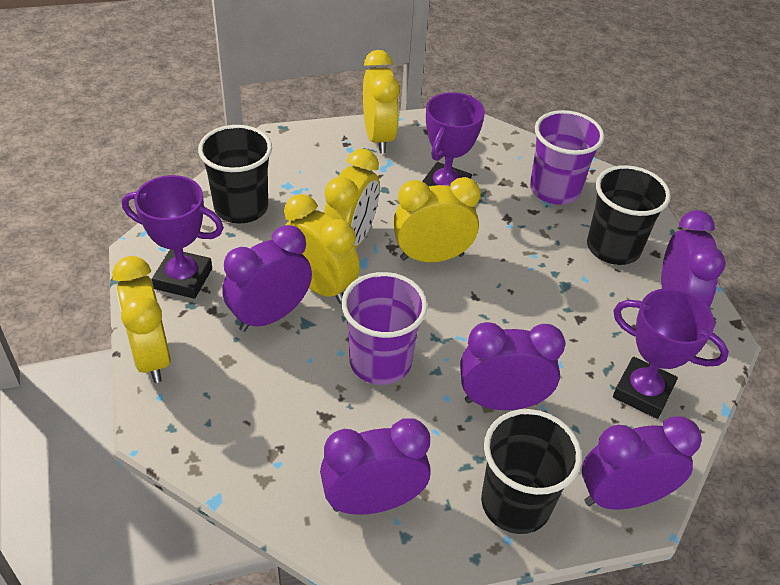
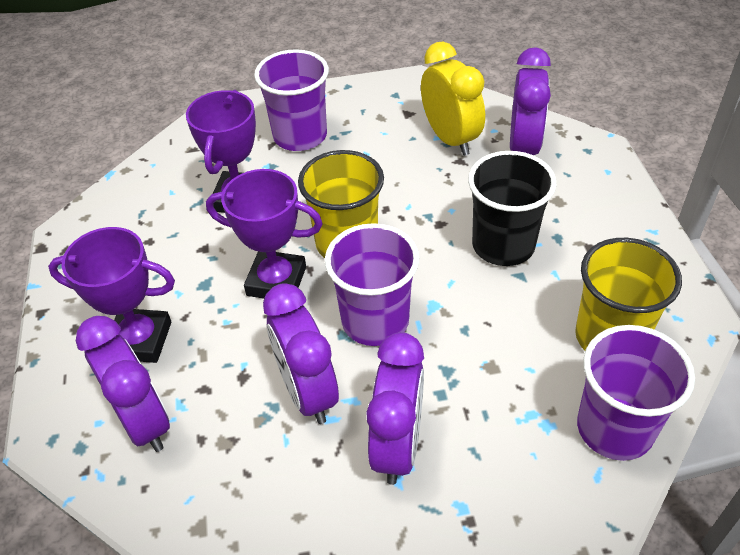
black cup: 3 -> 1
purple clock: 5 -> 4
purple cup: 2 -> 3
yellow clock: 5 -> 1
yellow cup: 0 -> 2

